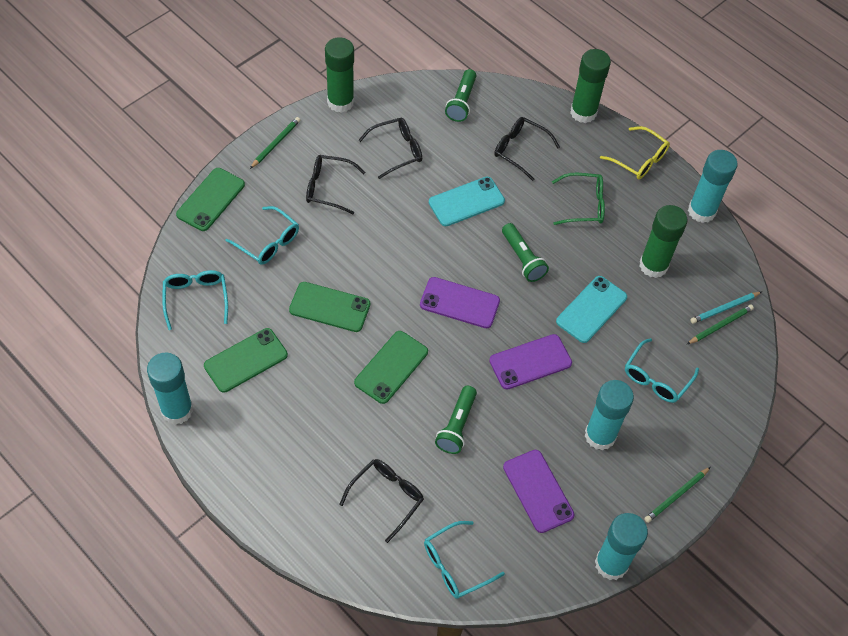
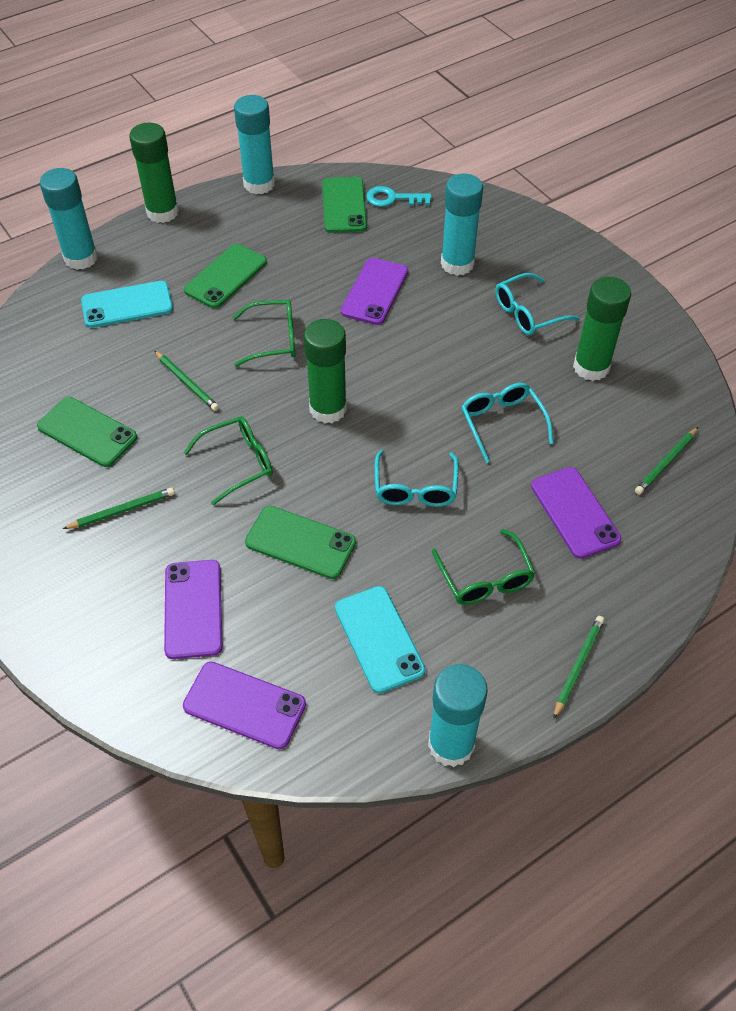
black glasses: 4 -> 0
green flashlight: 3 -> 0
green glasses: 1 -> 3
green pencil: 3 -> 4
purple phone: 3 -> 4
turquoise glasses: 4 -> 3
turquoise key: 0 -> 1
turquoise pencil: 1 -> 0
yellow glasses: 1 -> 0

